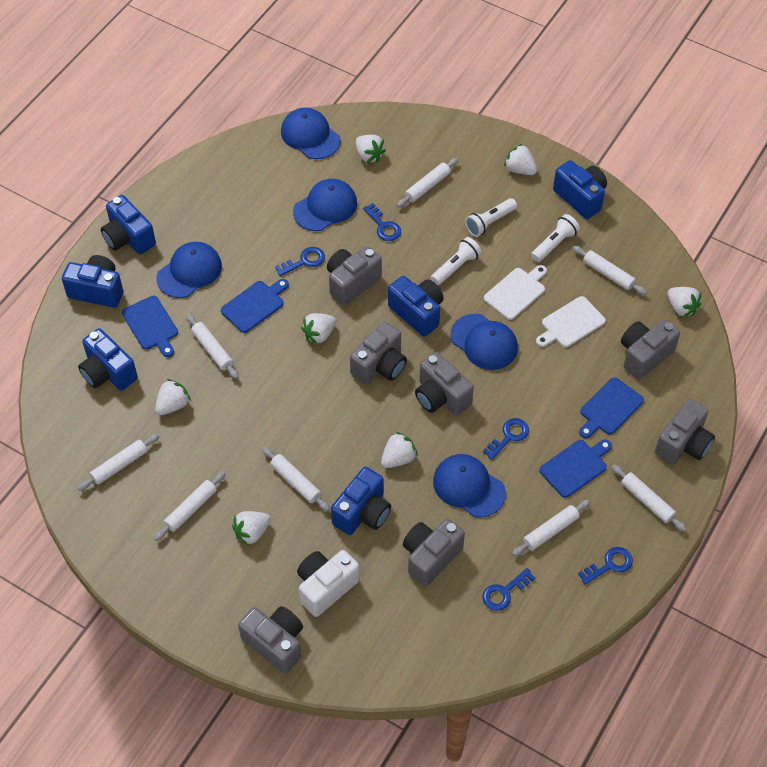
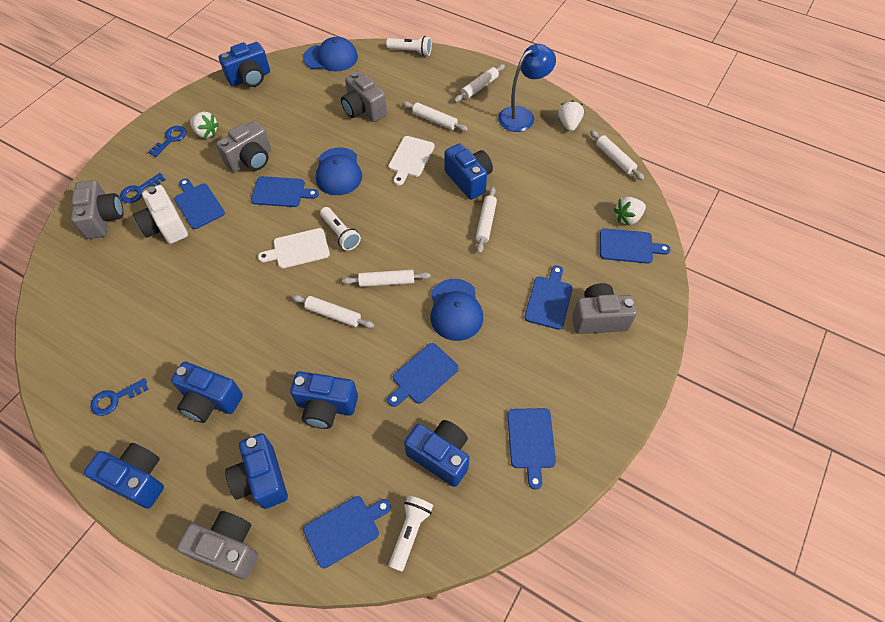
blue camera: 6 -> 7
blue cap: 5 -> 3
blue cutting board: 4 -> 7
blue key: 5 -> 3
blue lamp: 0 -> 1
grey camera: 7 -> 5
white rolling pin: 8 -> 6
white strawberry: 7 -> 3

